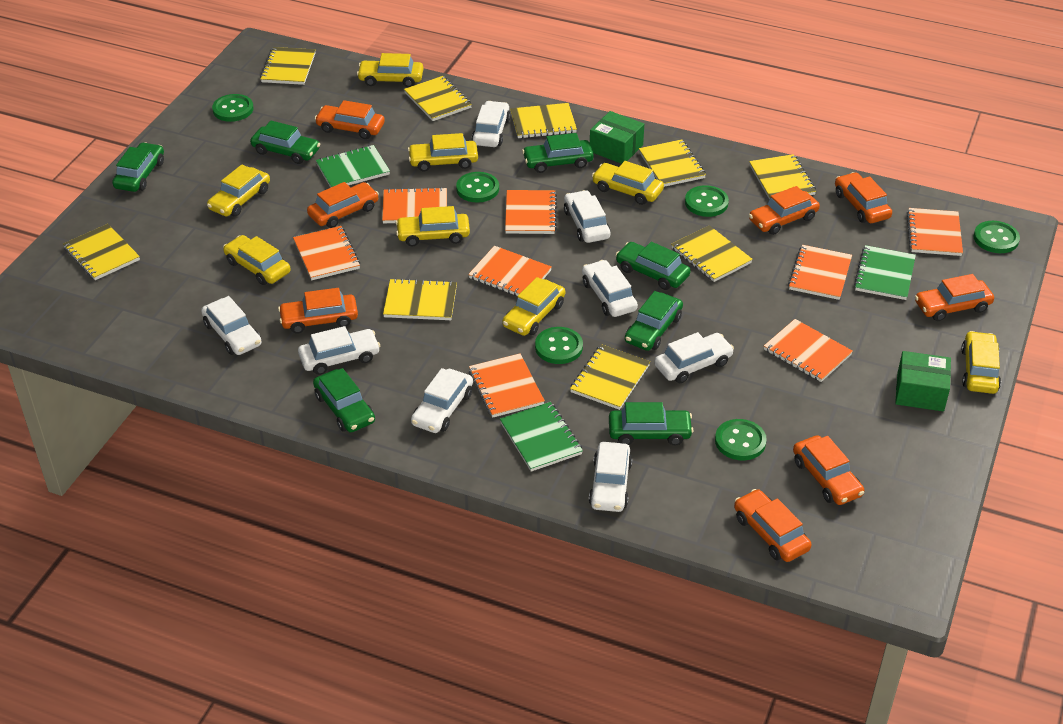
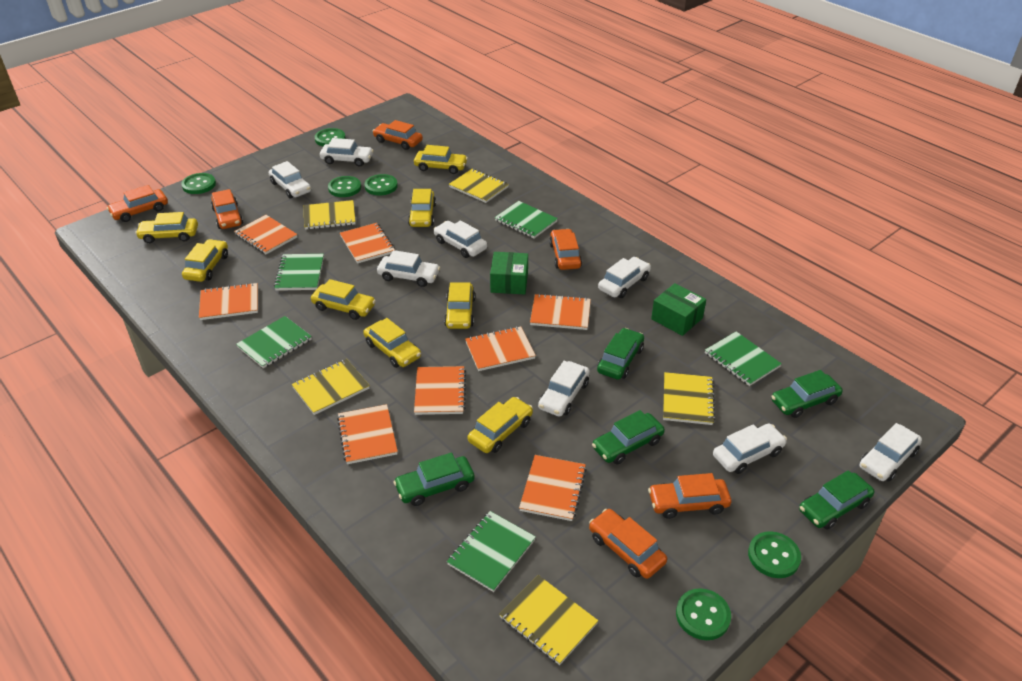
green car: 7 -> 5
green notebook: 3 -> 5
orange car: 8 -> 6
yellow notebook: 9 -> 5

